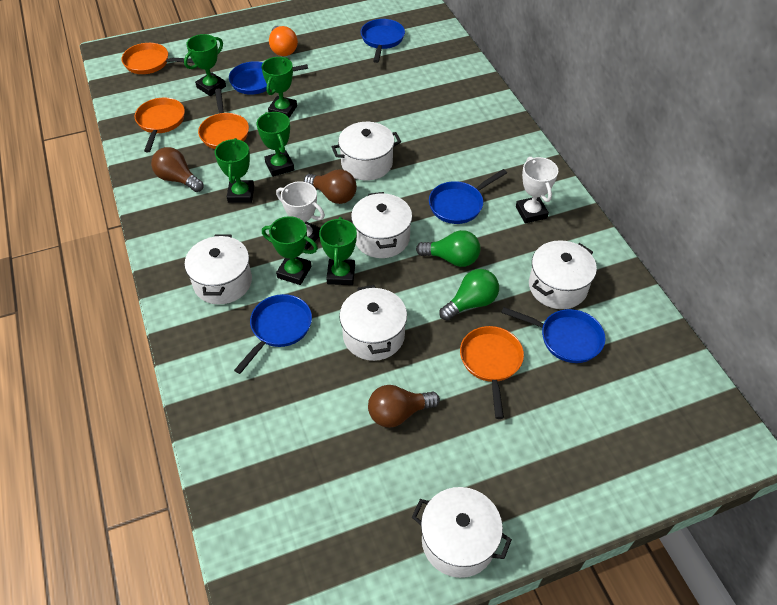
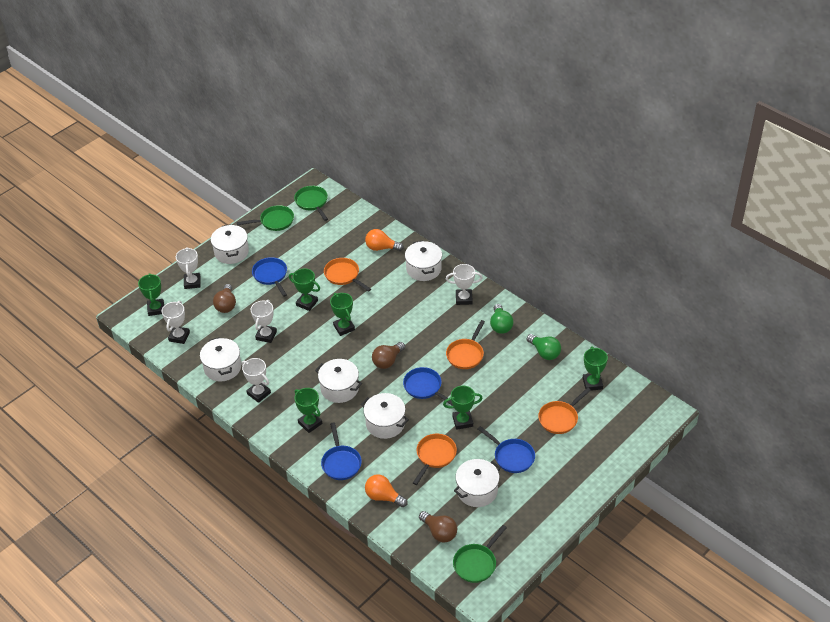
blue pan: 5 -> 4
green pan: 0 -> 3
orange light bulb: 1 -> 2
white trophy: 2 -> 5

